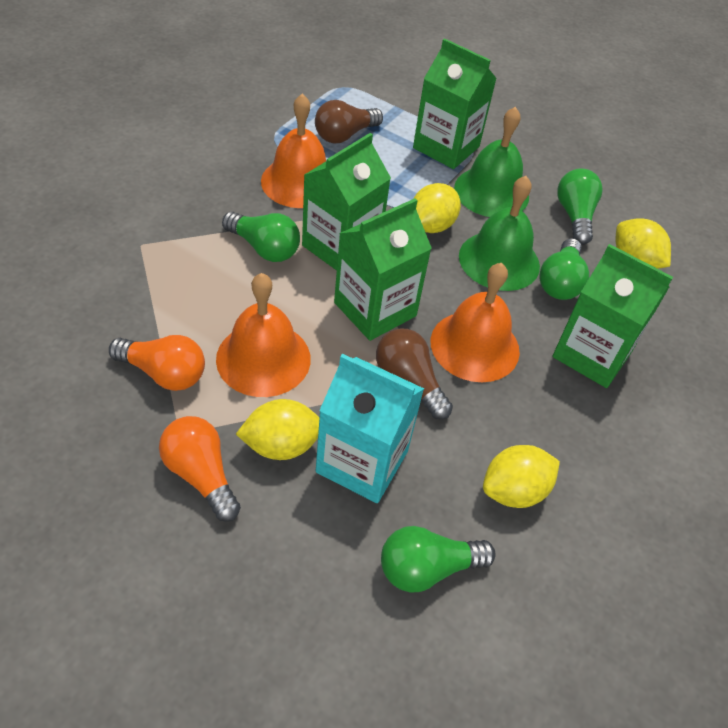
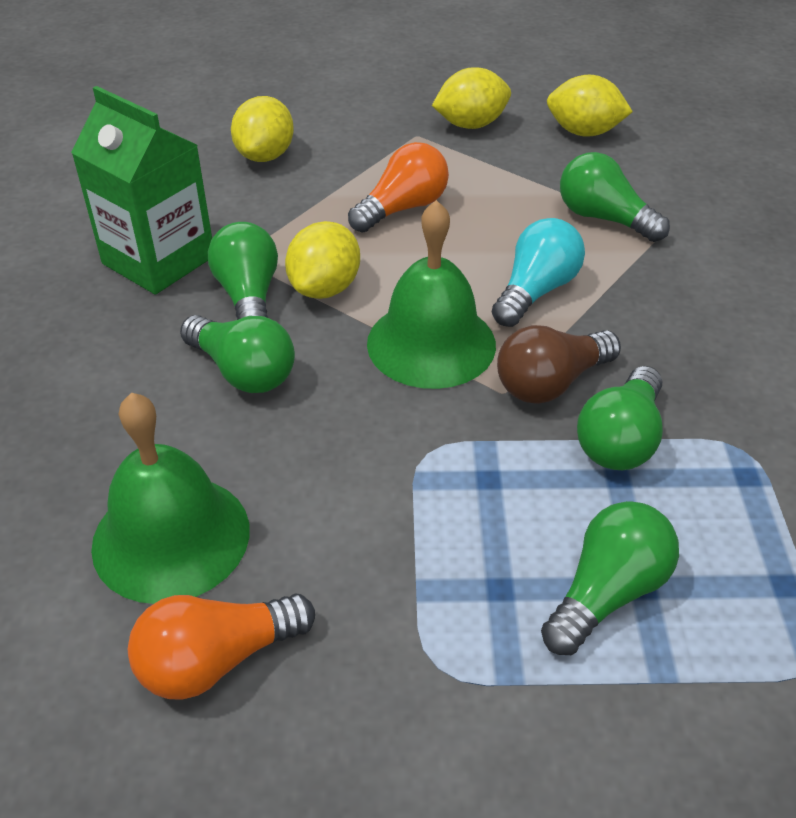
brown light bulb: 2 -> 1
green carton: 4 -> 1
green light bulb: 4 -> 5
orange bell: 3 -> 0
turquoise carton: 1 -> 0
turquoise light bulb: 0 -> 1

